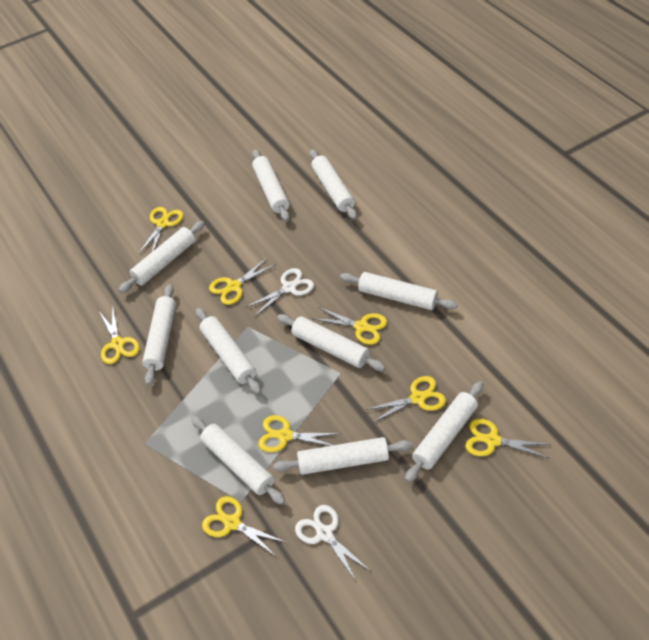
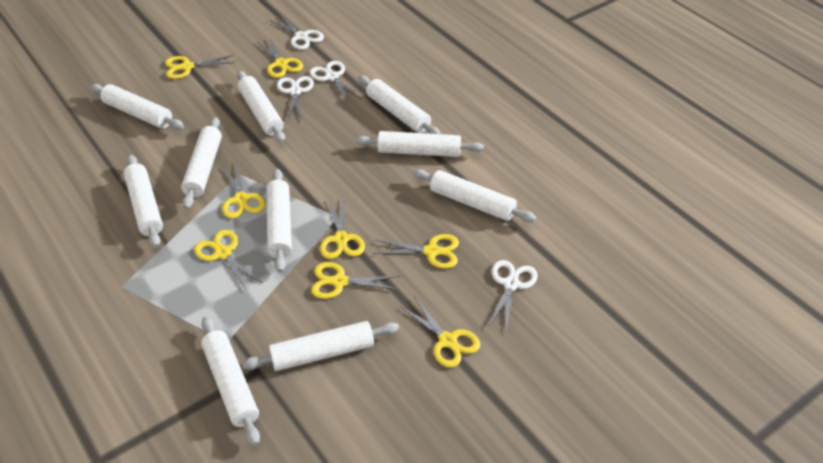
white scissors: 2 -> 4

